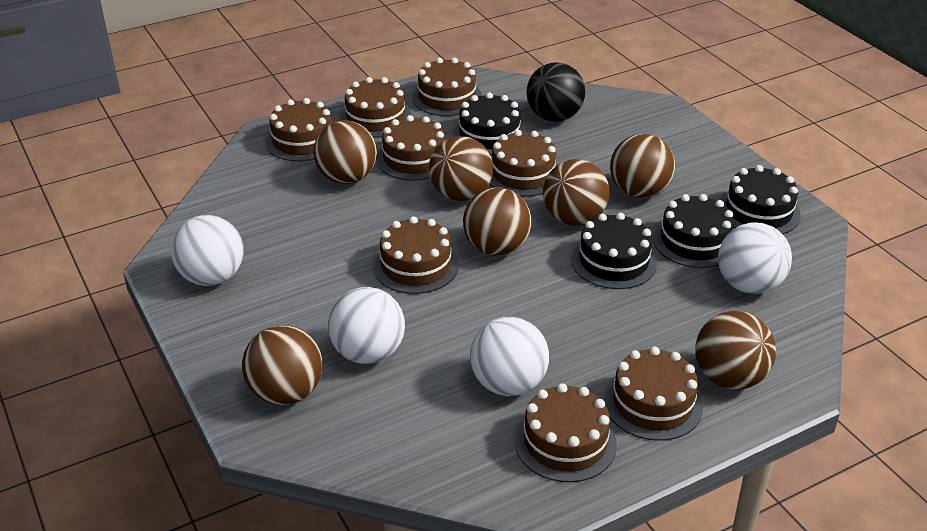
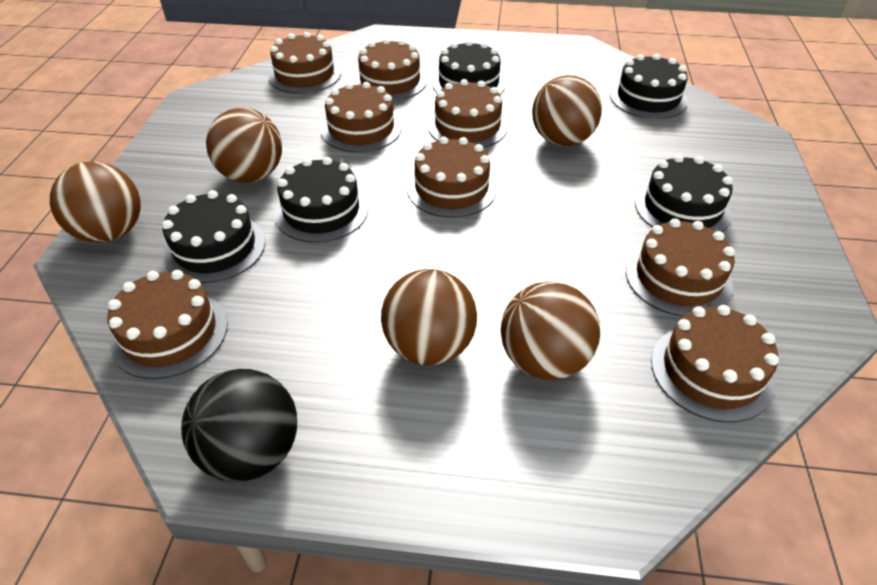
black cake: 4 -> 5
brown ball: 7 -> 5
white ball: 4 -> 0

